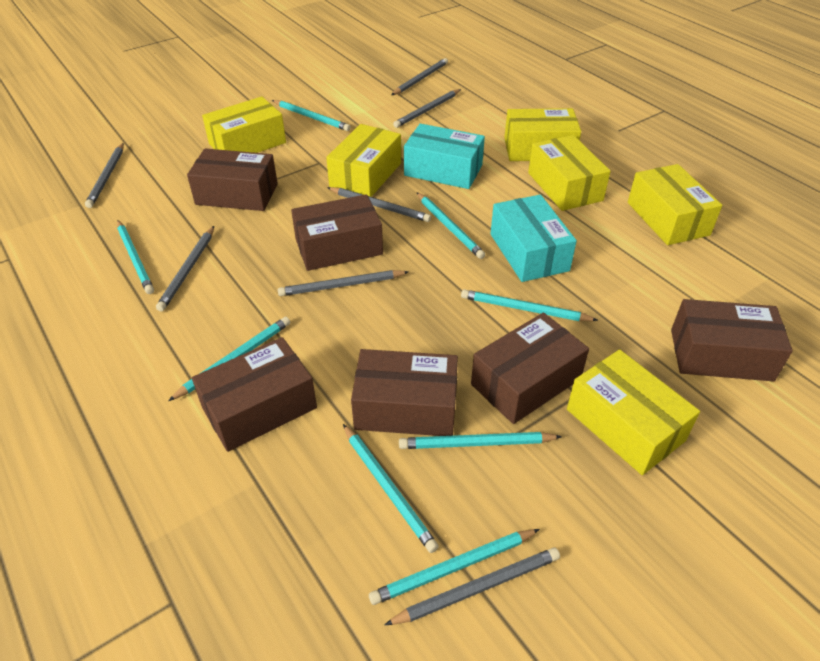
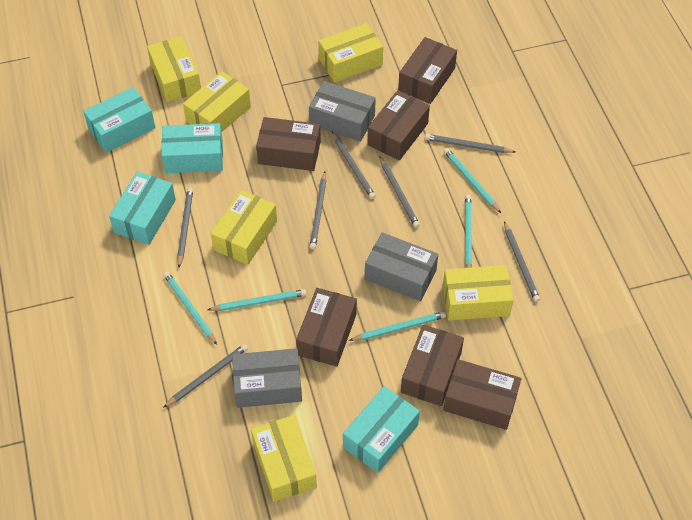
grey box: 0 -> 3
turquoise box: 2 -> 4
turquoise pencil: 8 -> 5

